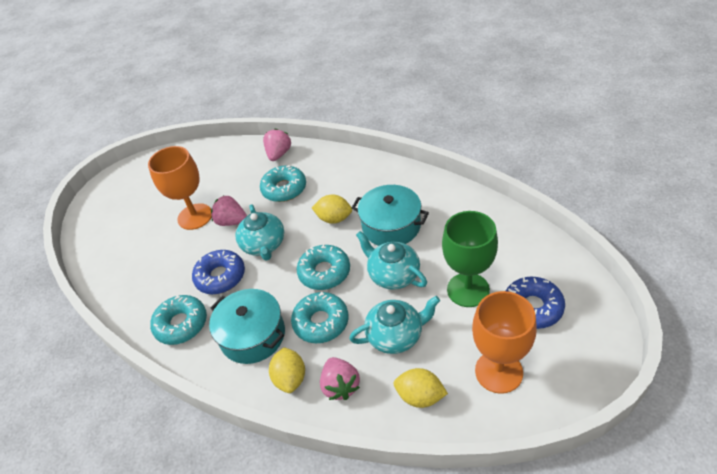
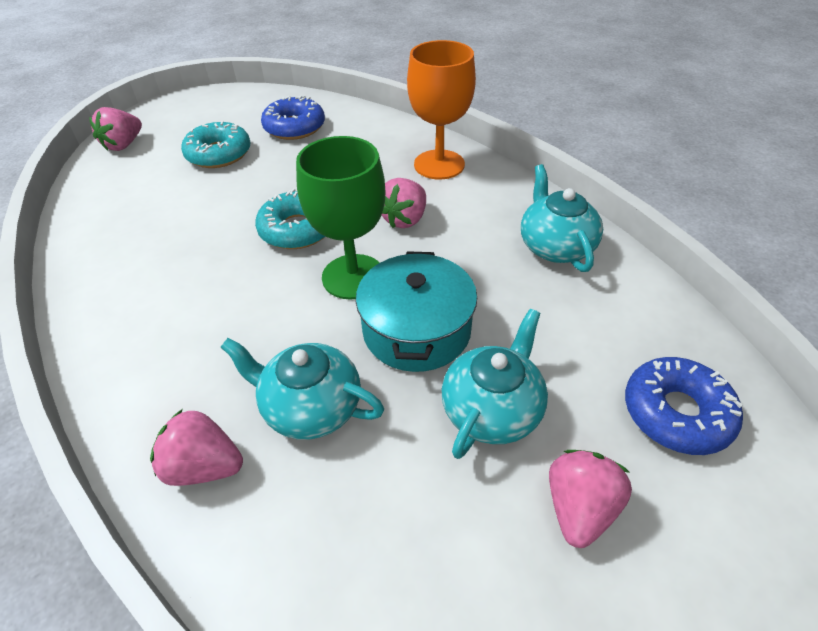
orange goblet: 2 -> 1
pink strawberry: 3 -> 4
turquoise donut: 4 -> 2
turquoise pot: 2 -> 1
yellow lemon: 3 -> 0

